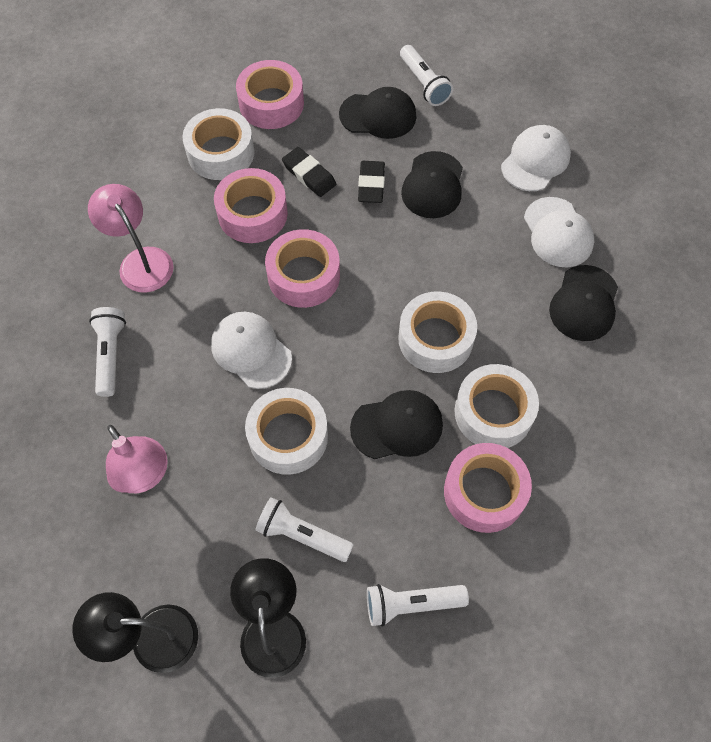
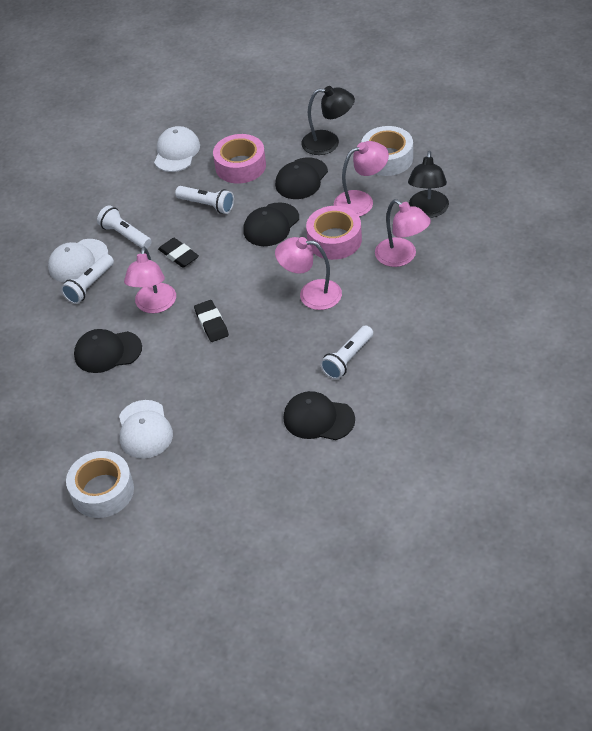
pink lamp: 2 -> 4
pink tape: 4 -> 2
white tape: 4 -> 2

